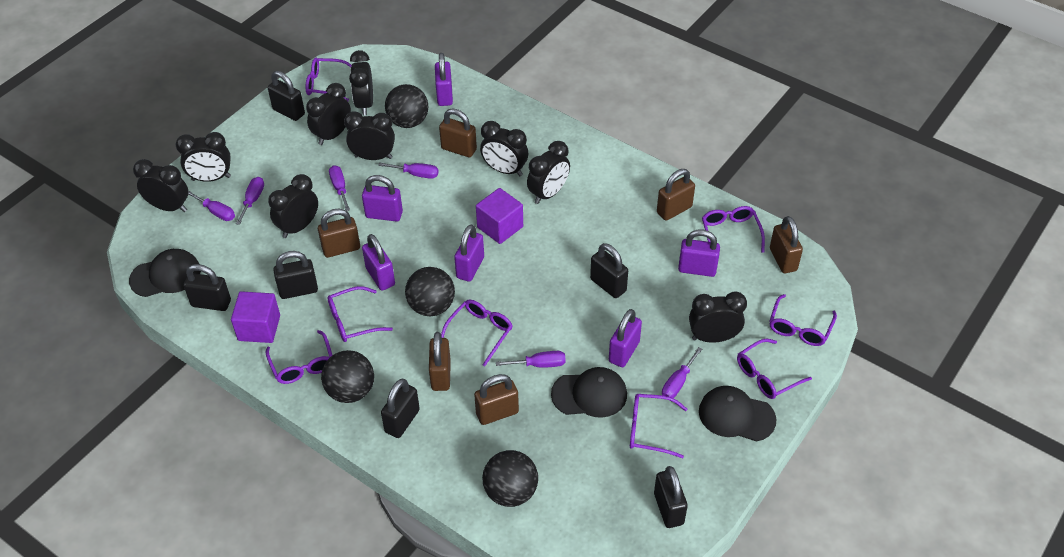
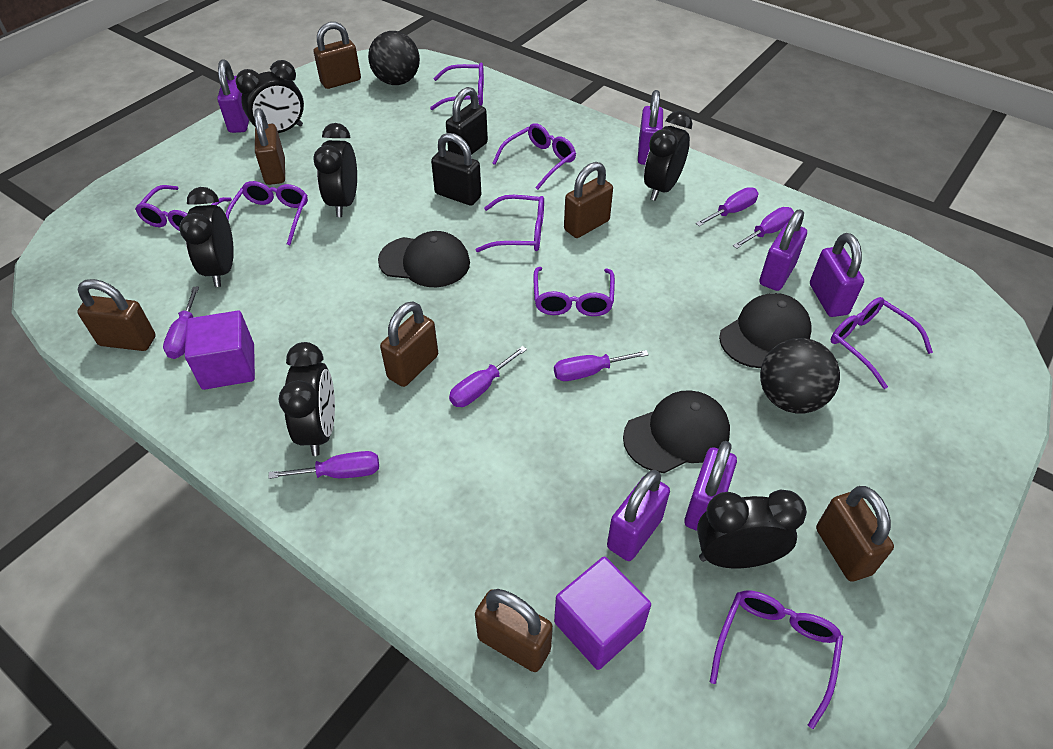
black ball: 4 -> 2
black clock: 9 -> 6
black padlock: 6 -> 2
brown padlock: 6 -> 7

